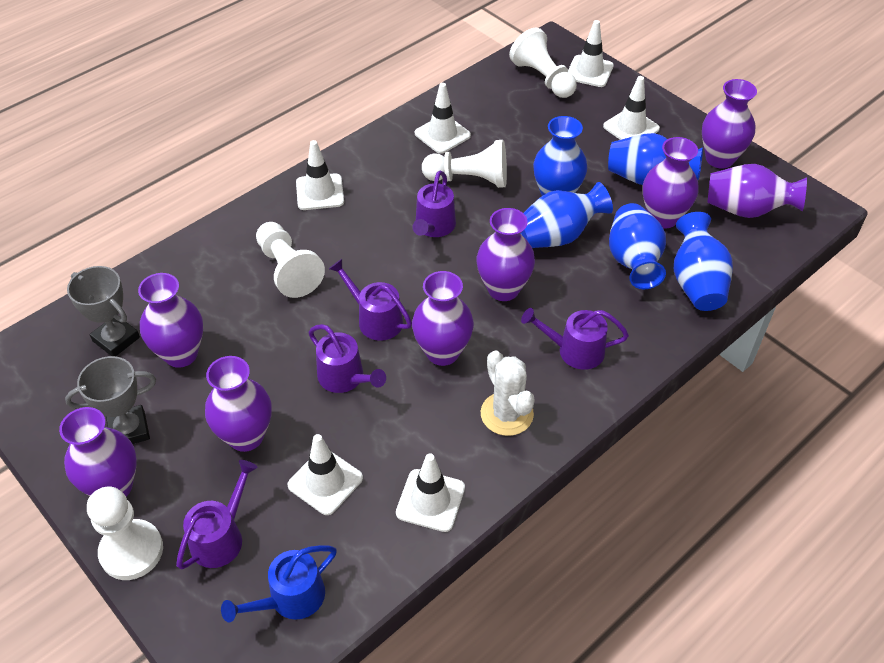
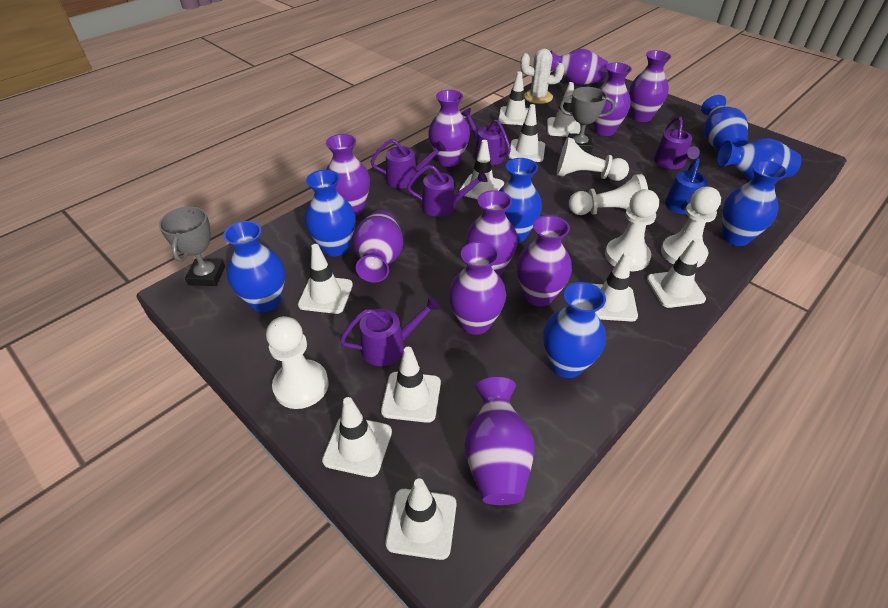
blue vase: 5 -> 7
purple vase: 8 -> 10
white pawn: 4 -> 5
white traffic cone: 6 -> 10

